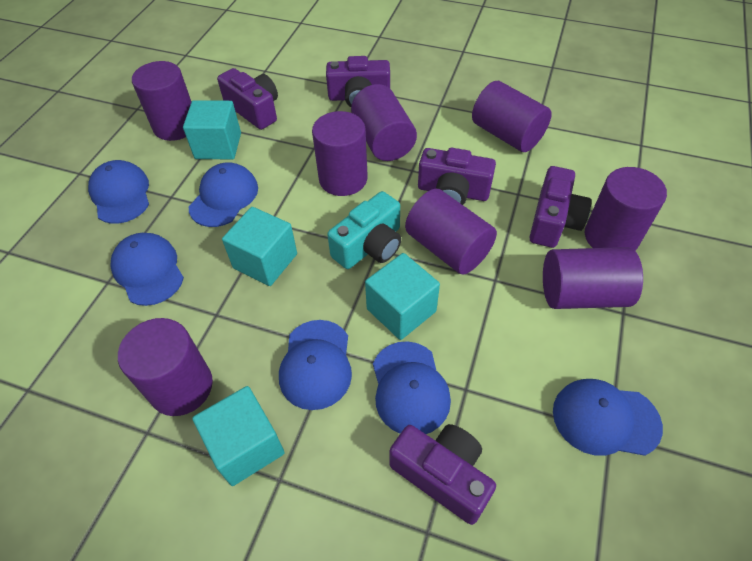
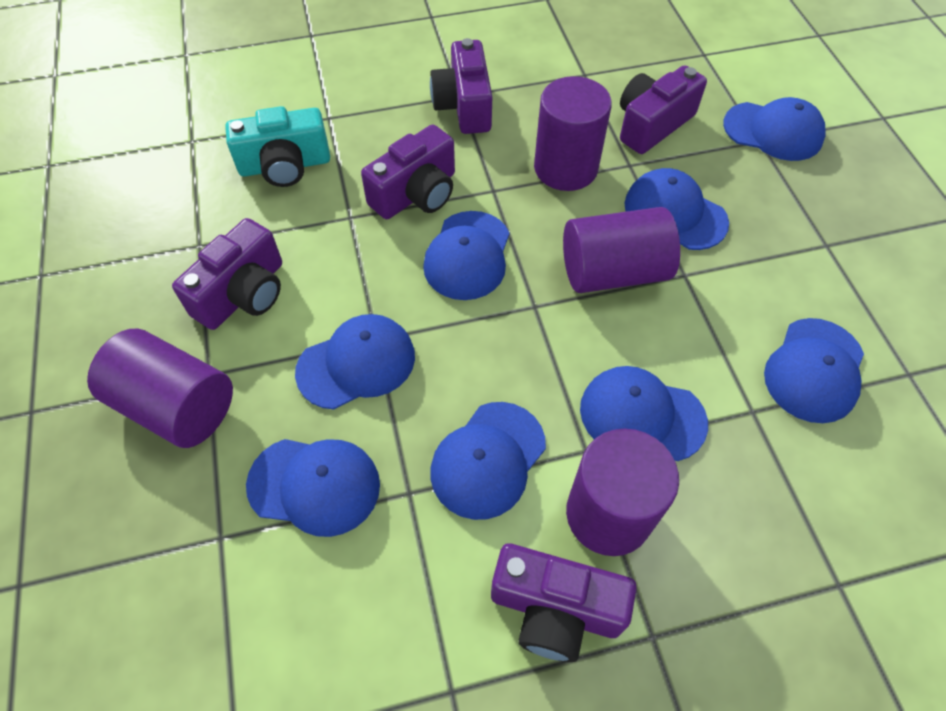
blue cap: 6 -> 8
purple cylinder: 8 -> 4
turquoise cube: 4 -> 0

